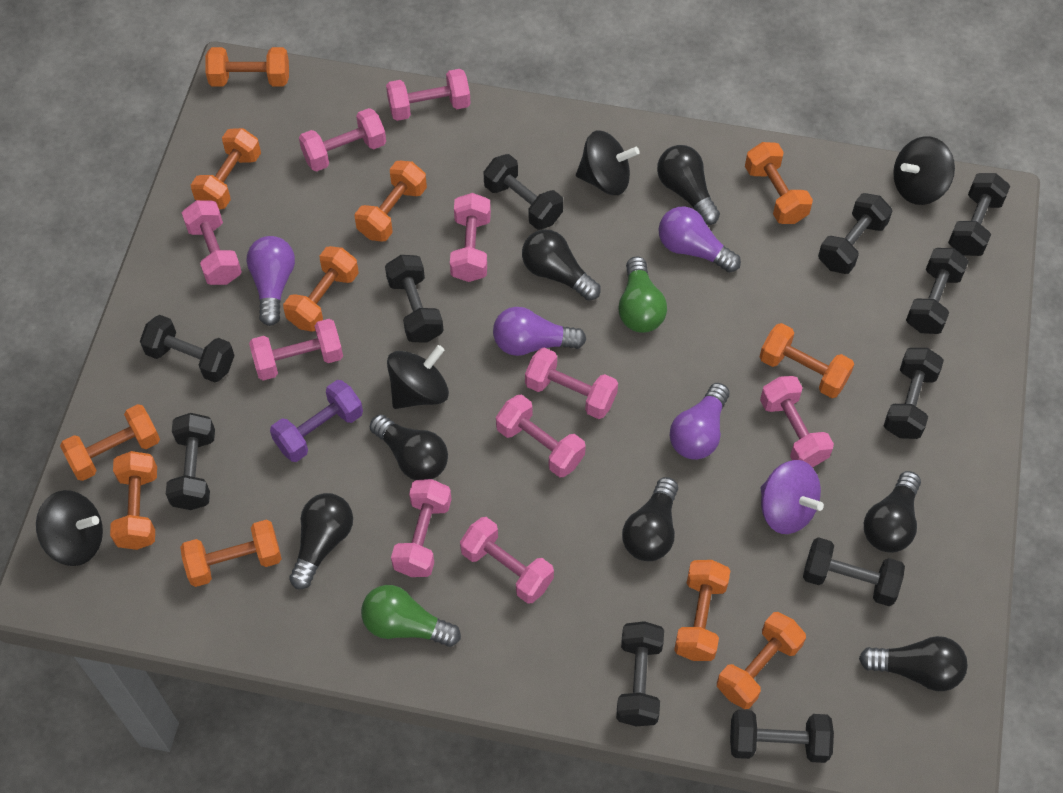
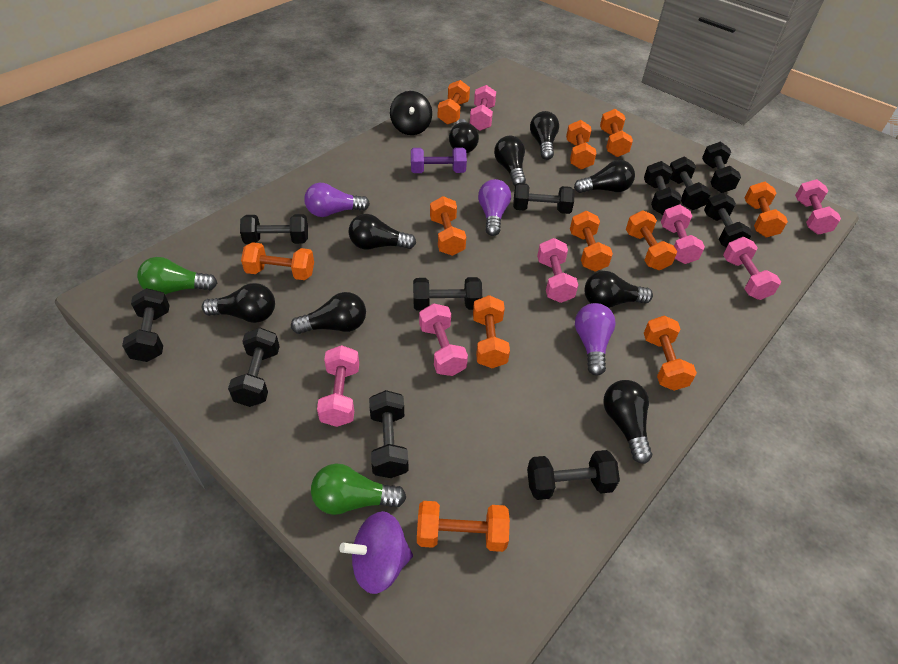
black light bulb: 7 -> 9
black spinning top: 4 -> 1
pink dumbbell: 10 -> 7
purple light bulb: 4 -> 3

